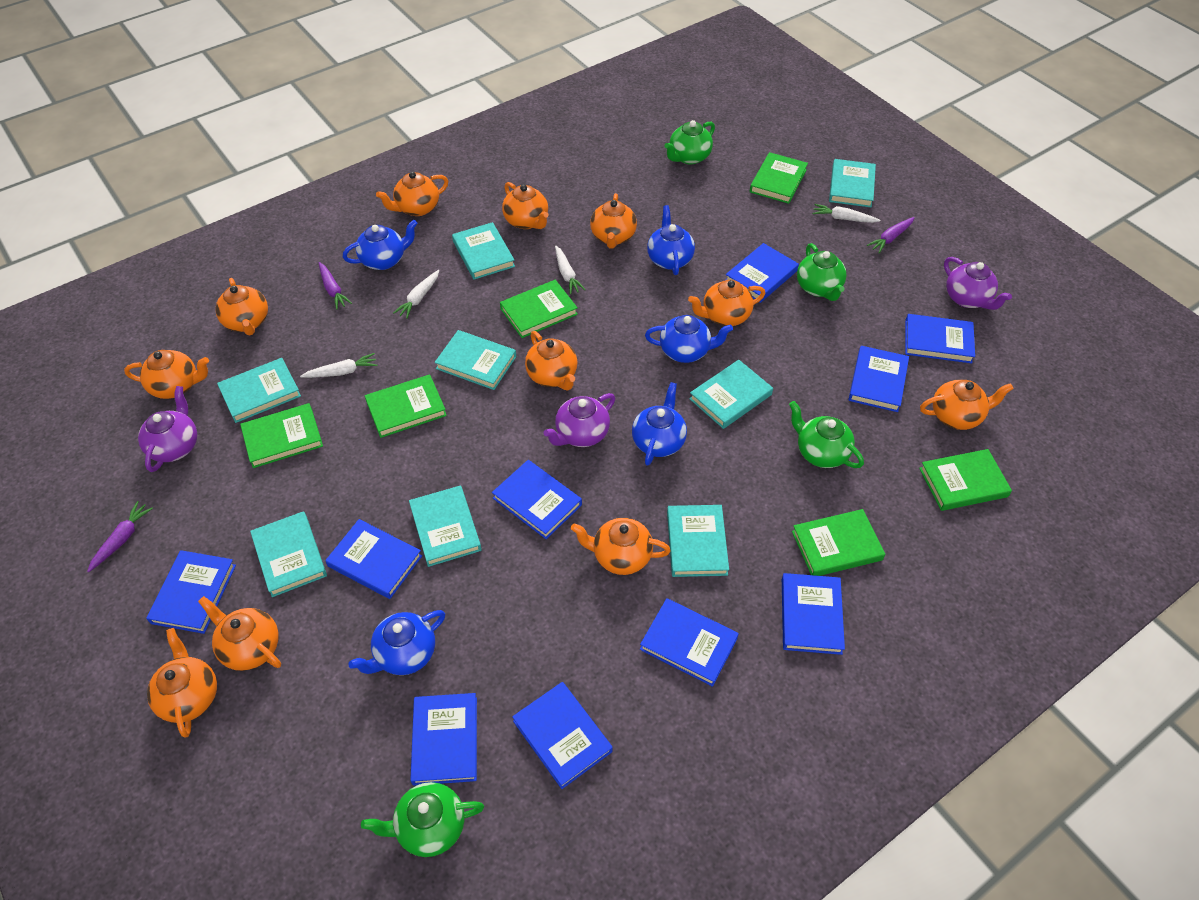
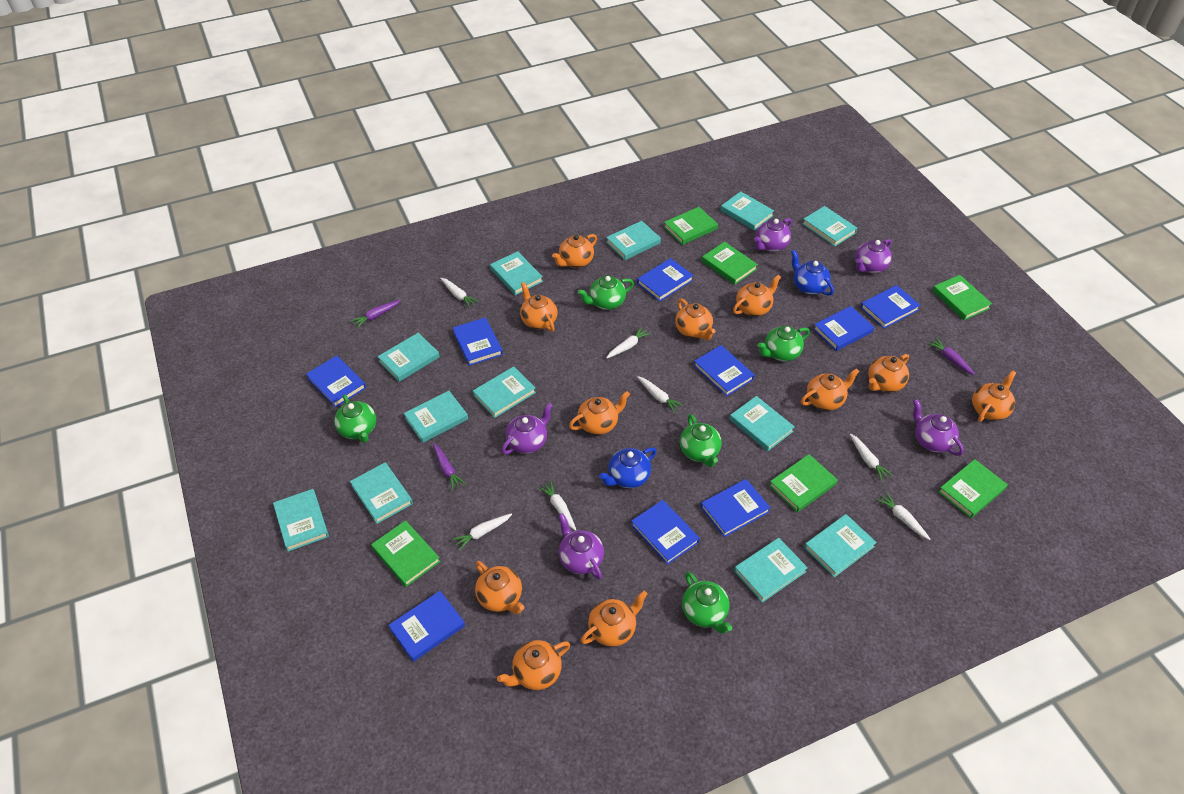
blue book: 10 -> 9
blue teapot: 5 -> 2
green teapot: 4 -> 5
purple teapot: 3 -> 5
turquoise book: 8 -> 12
white carrot: 4 -> 7

